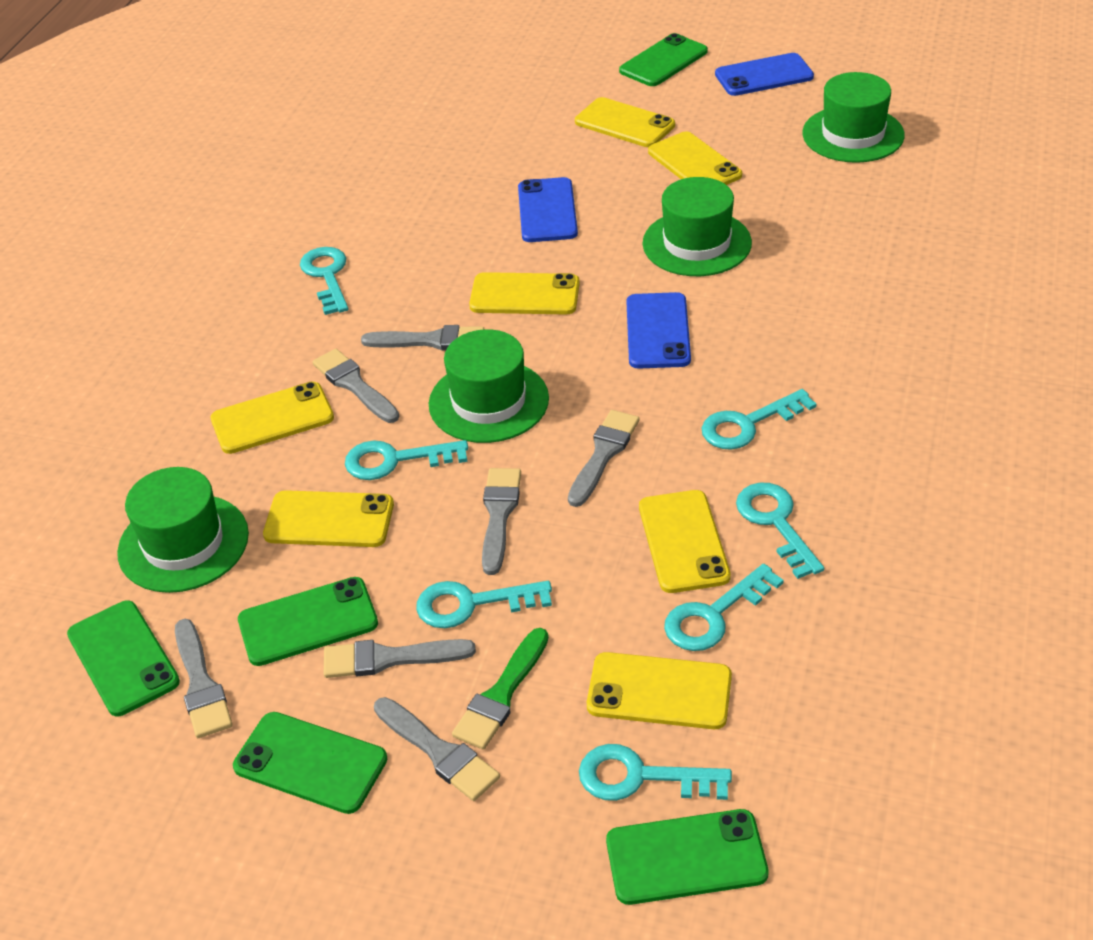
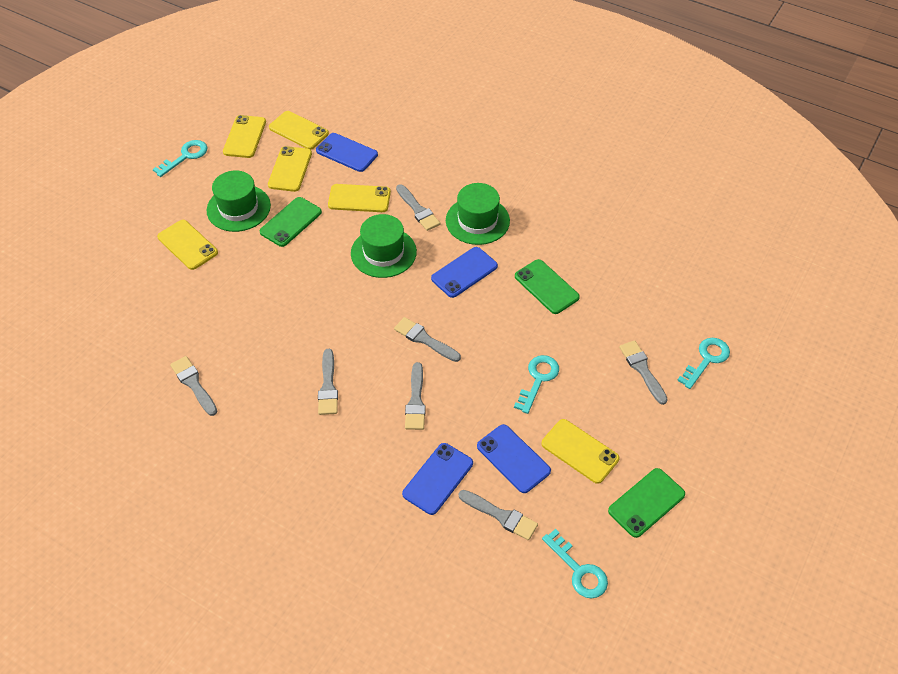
blue phone: 3 -> 4
green brush: 1 -> 0
green hat: 4 -> 3
green phone: 5 -> 3
turquoise key: 7 -> 4
yellow phone: 7 -> 6

